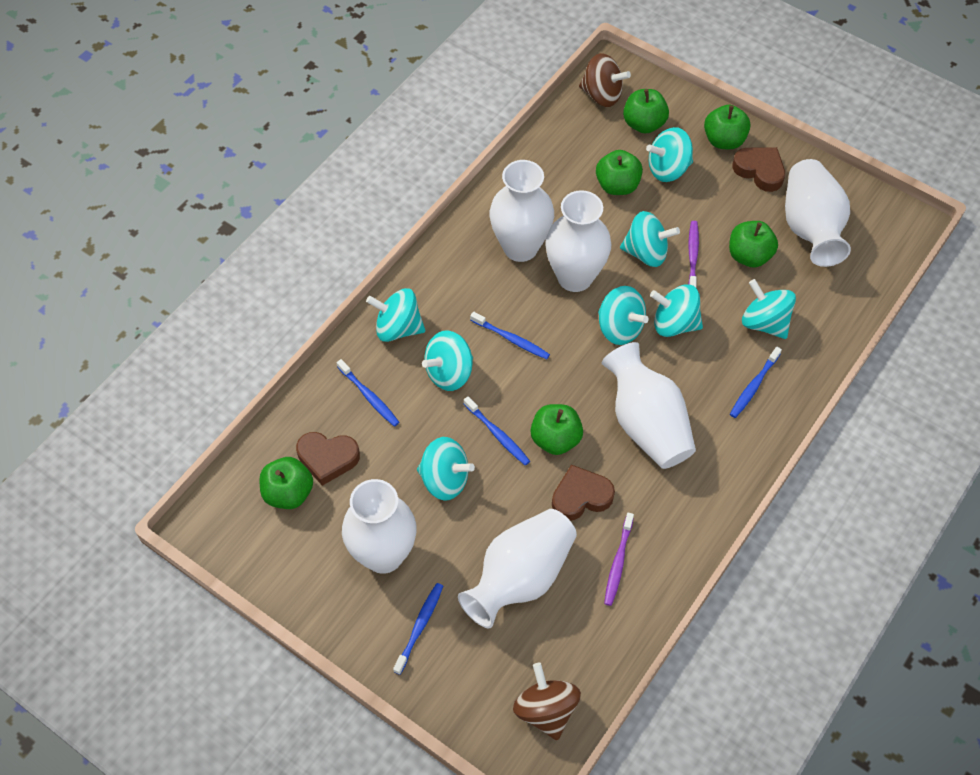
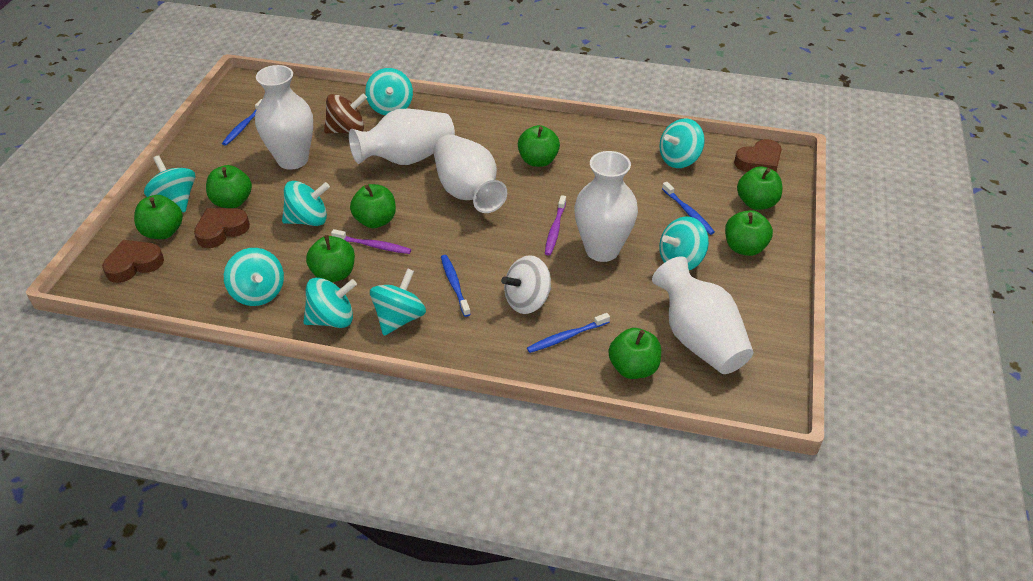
blue toothbrush: 5 -> 4
brown spinning top: 2 -> 1
green apple: 6 -> 8
white spinning top: 0 -> 1
white vase: 6 -> 5

